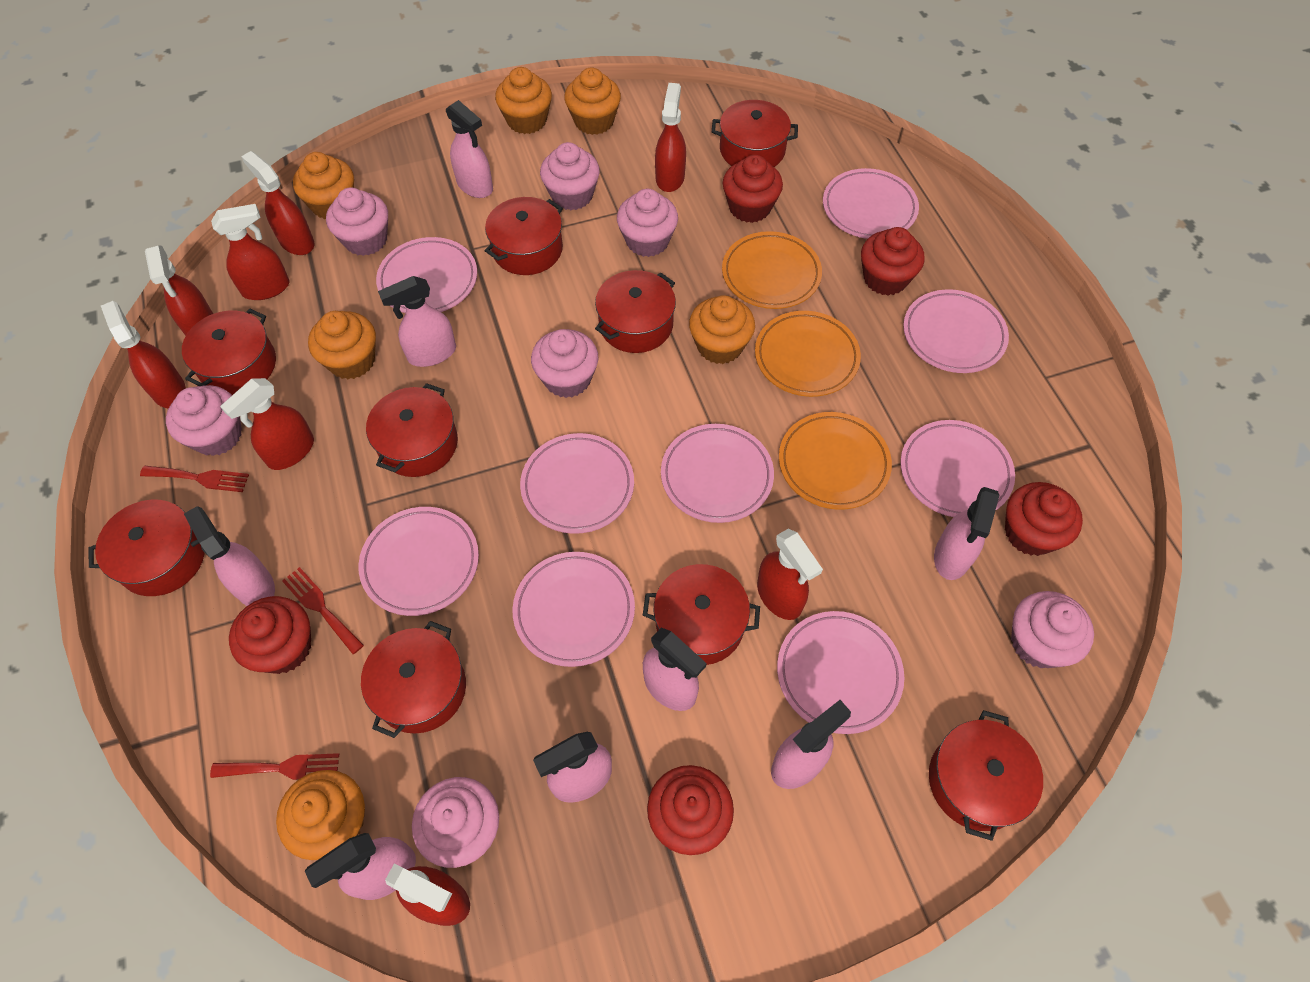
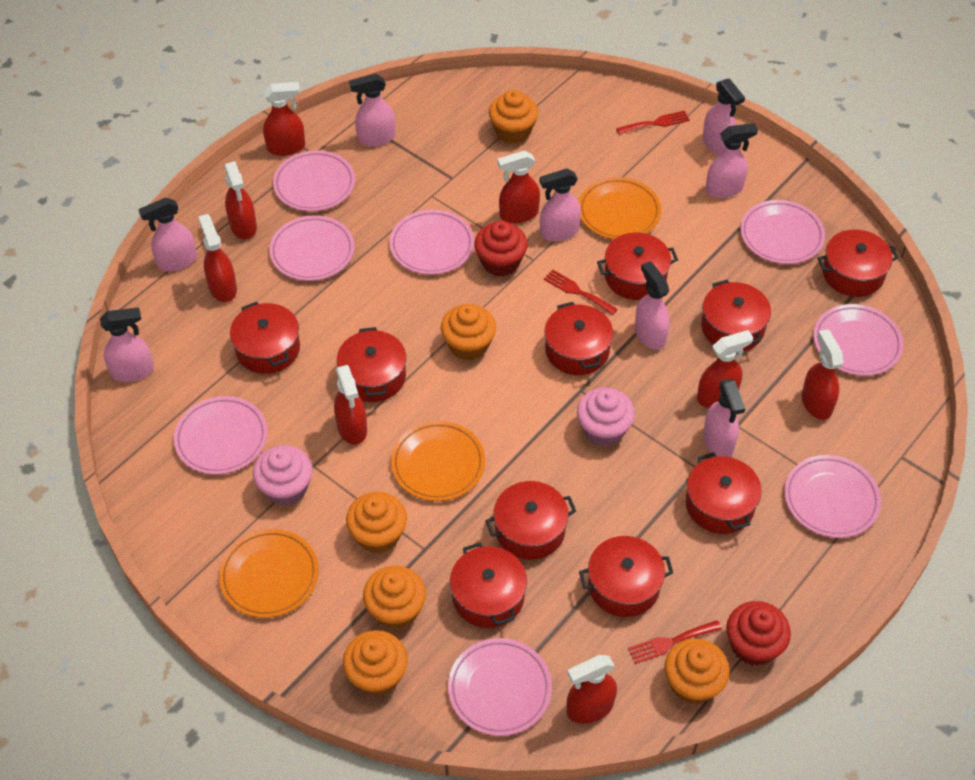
pink cupcake: 7 -> 2
pink plate: 9 -> 8
red cupcake: 5 -> 2
red pot: 9 -> 10

